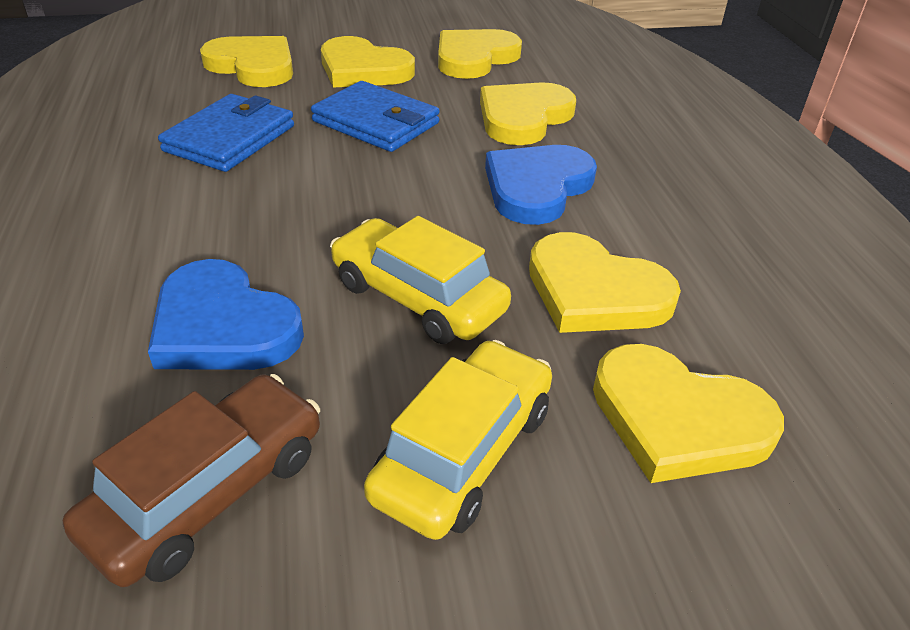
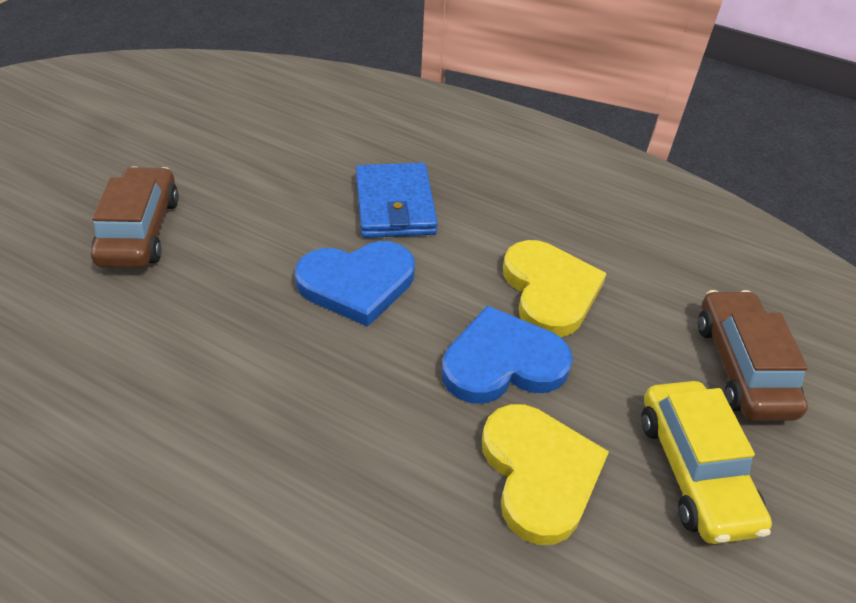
blue wallet: 2 -> 1
brown car: 1 -> 2
yellow car: 2 -> 1
yellow heart: 6 -> 2

